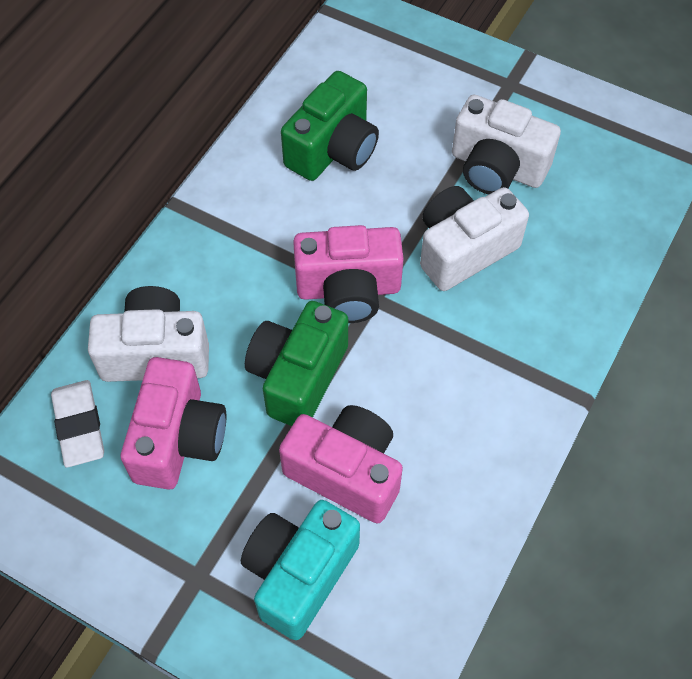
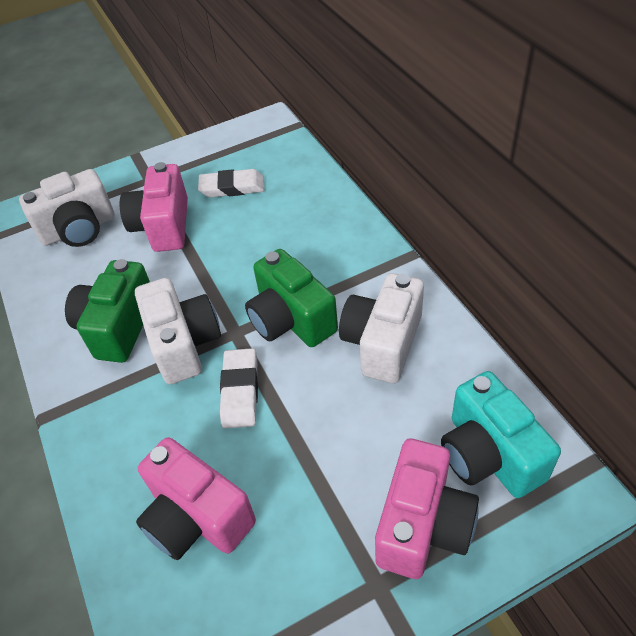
white eraser: 1 -> 2

